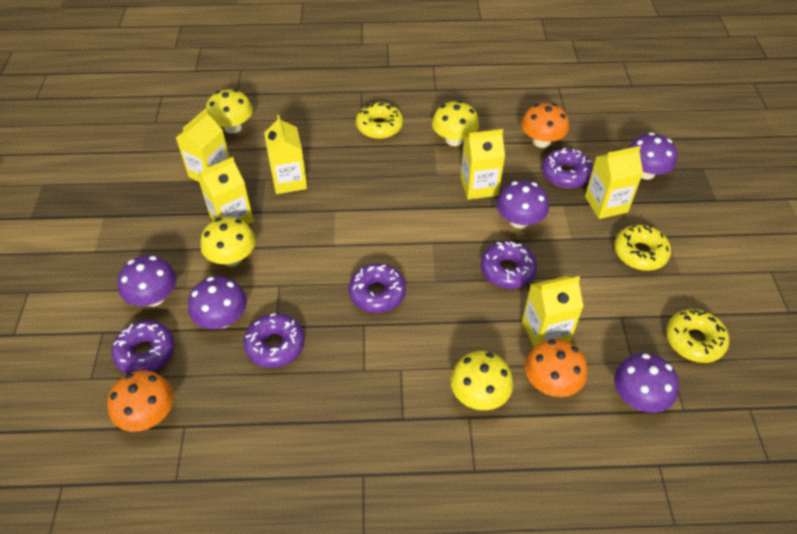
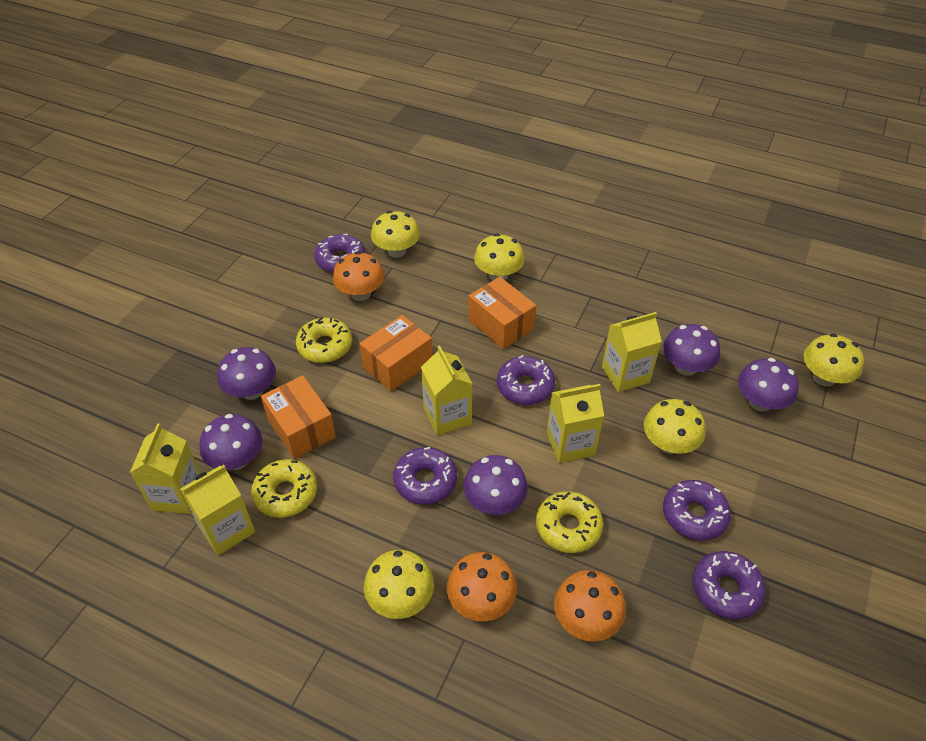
orange box: 0 -> 3
yellow carton: 6 -> 5
yellow mushroom: 4 -> 5

